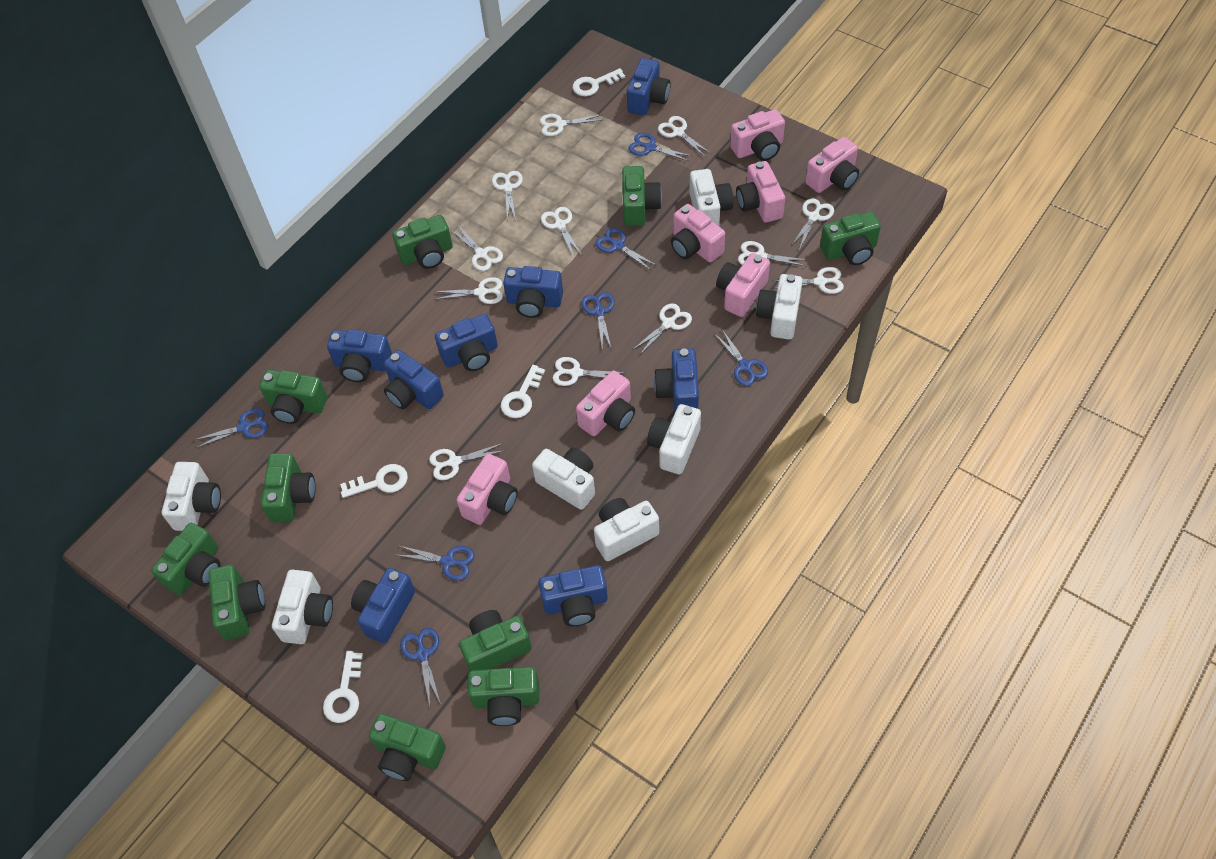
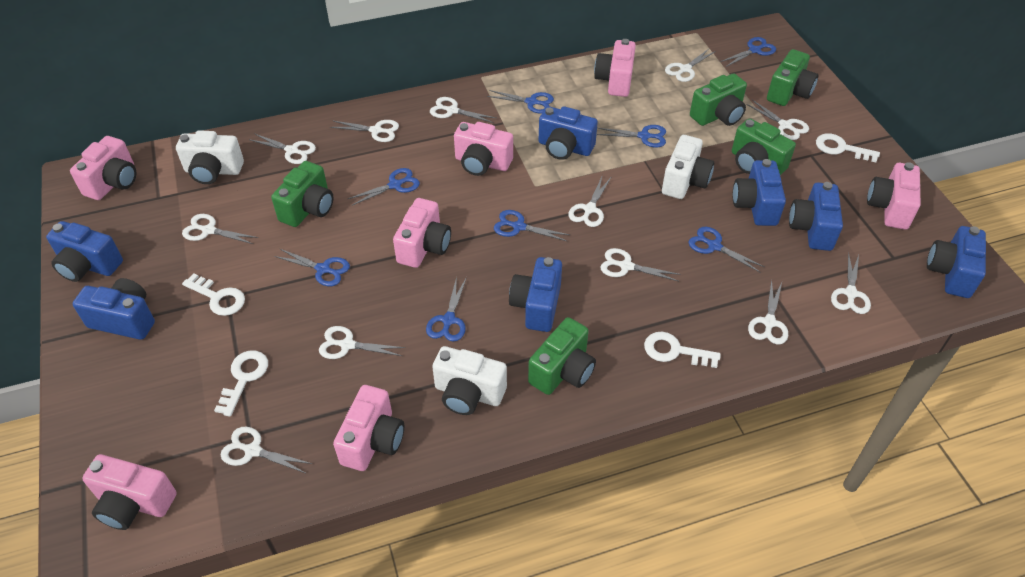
blue camera: 8 -> 7
blue scissors: 7 -> 8
green camera: 10 -> 5
white camera: 7 -> 3

